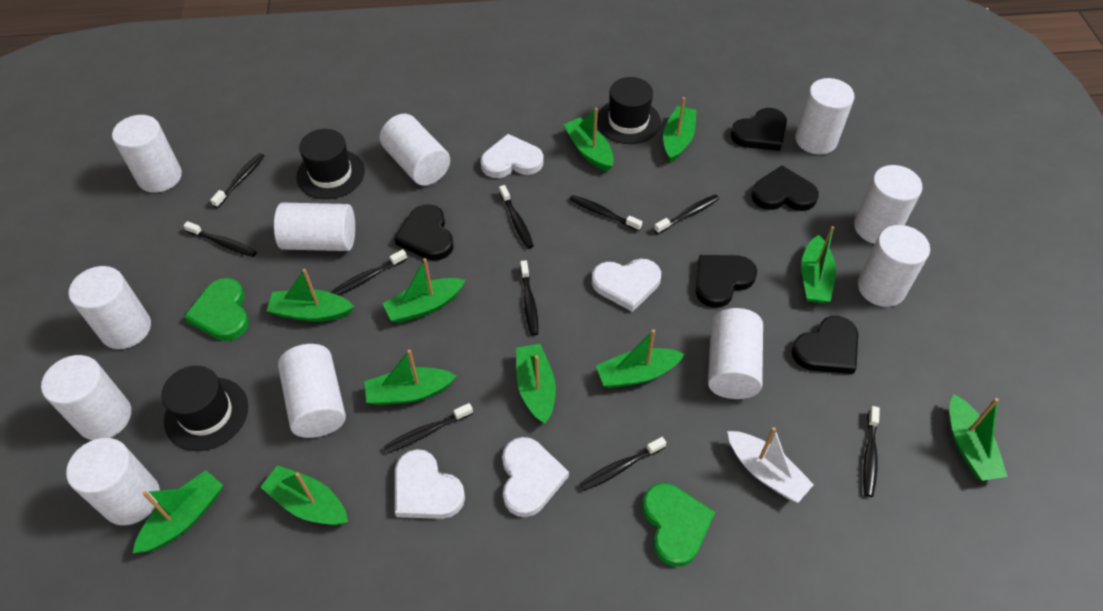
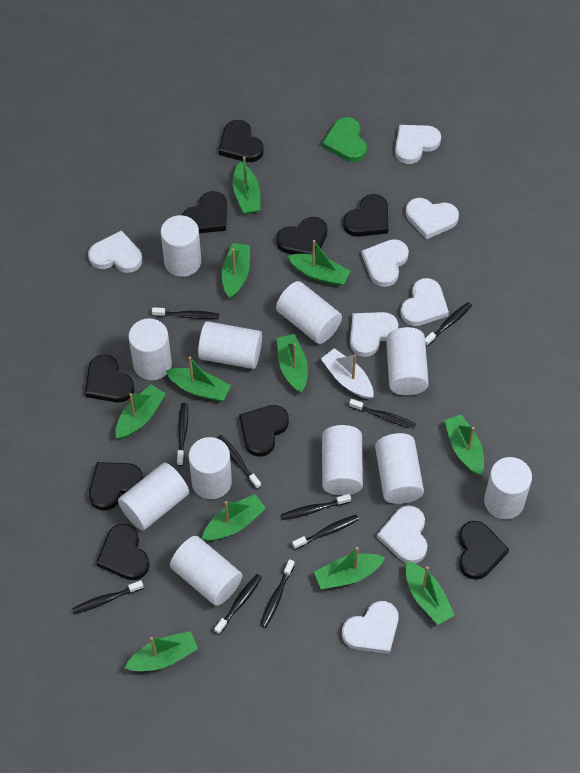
black hat: 3 -> 0
black heart: 5 -> 9
green heart: 2 -> 1
white heart: 4 -> 8

